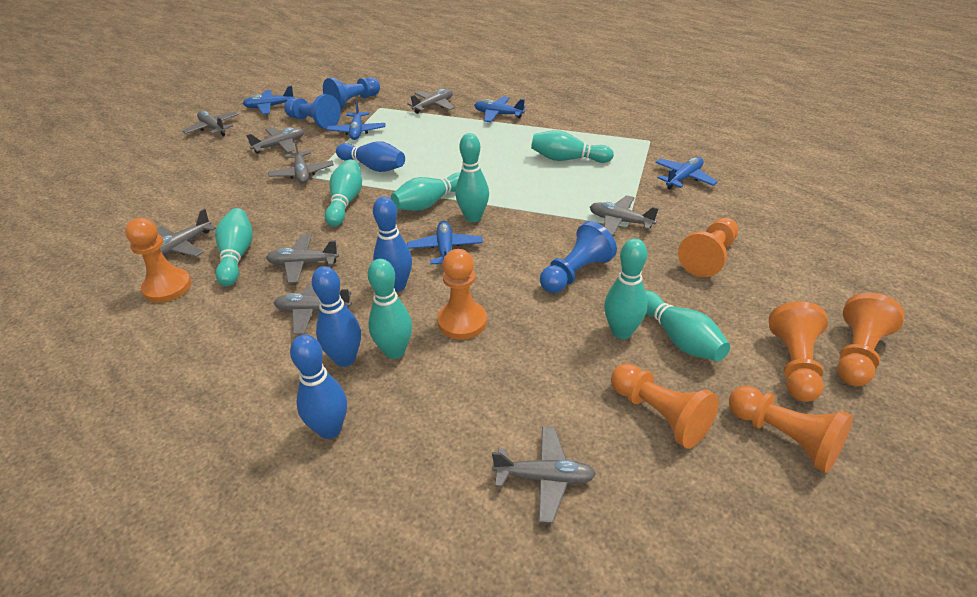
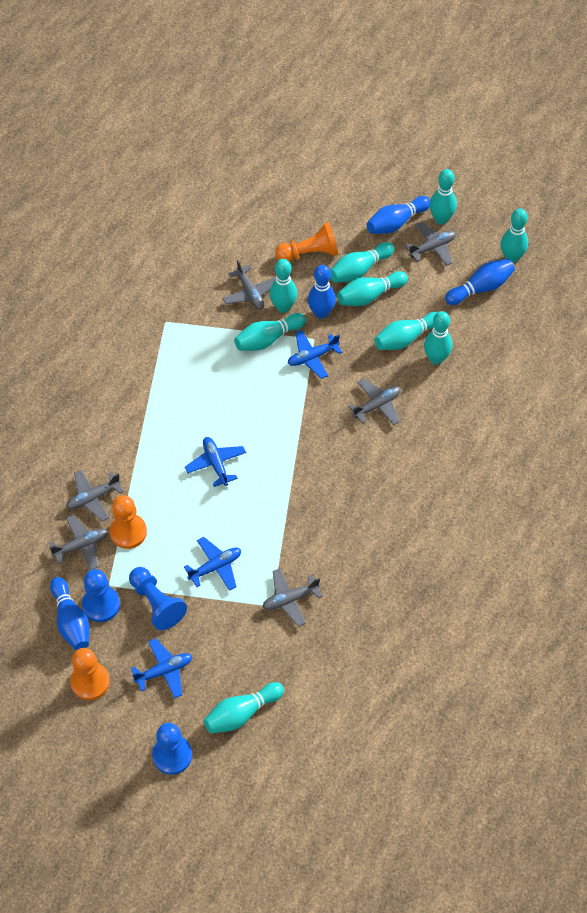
blue plane: 5 -> 4
grey plane: 9 -> 6
orange pawn: 7 -> 3
turquoise bowling pin: 8 -> 9

